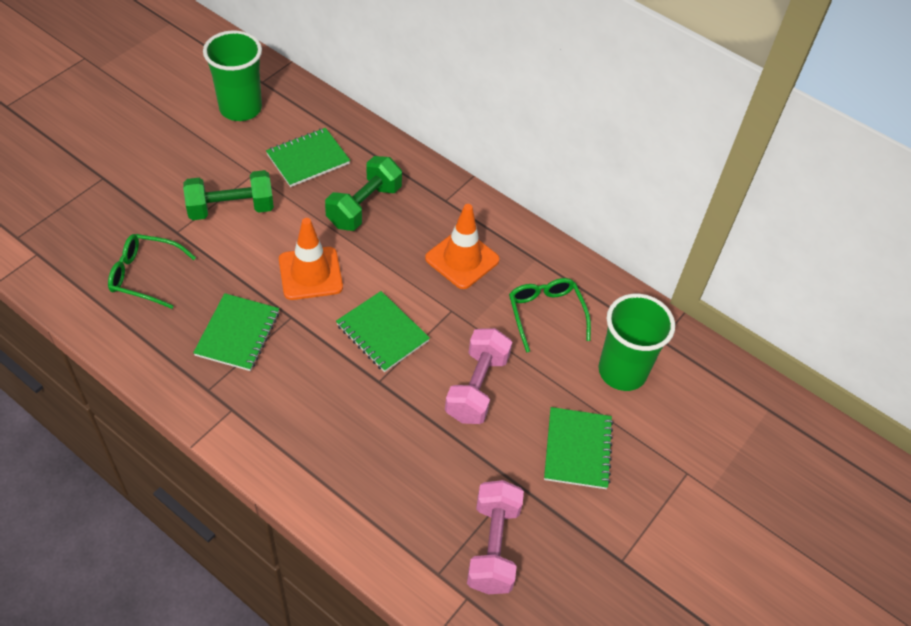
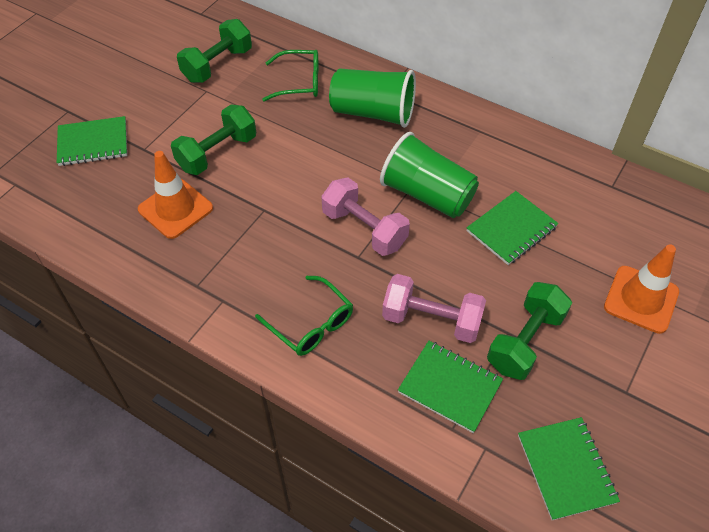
green dumbbell: 2 -> 3

